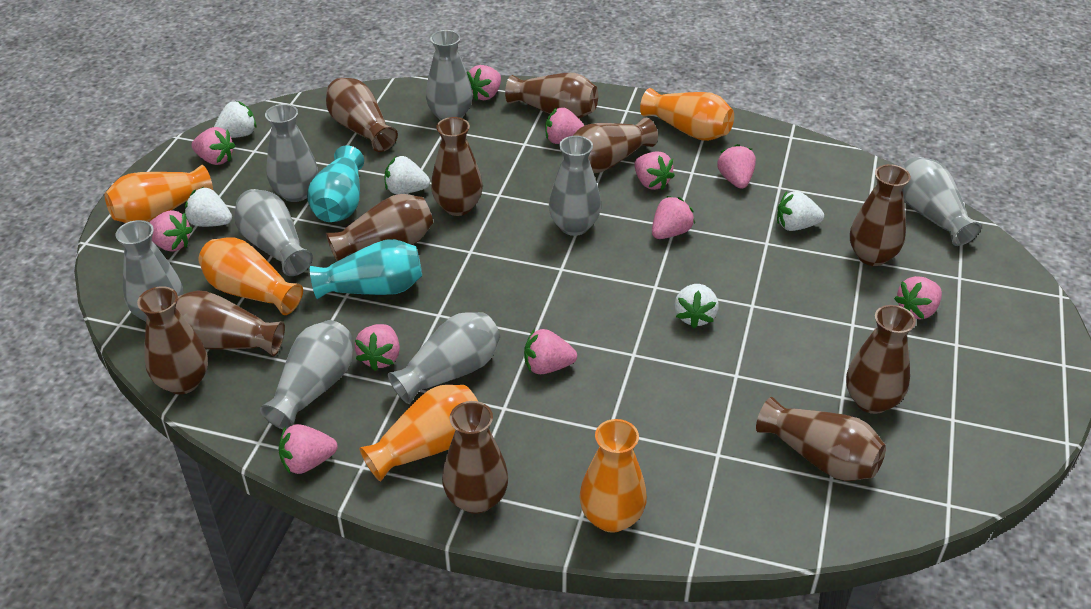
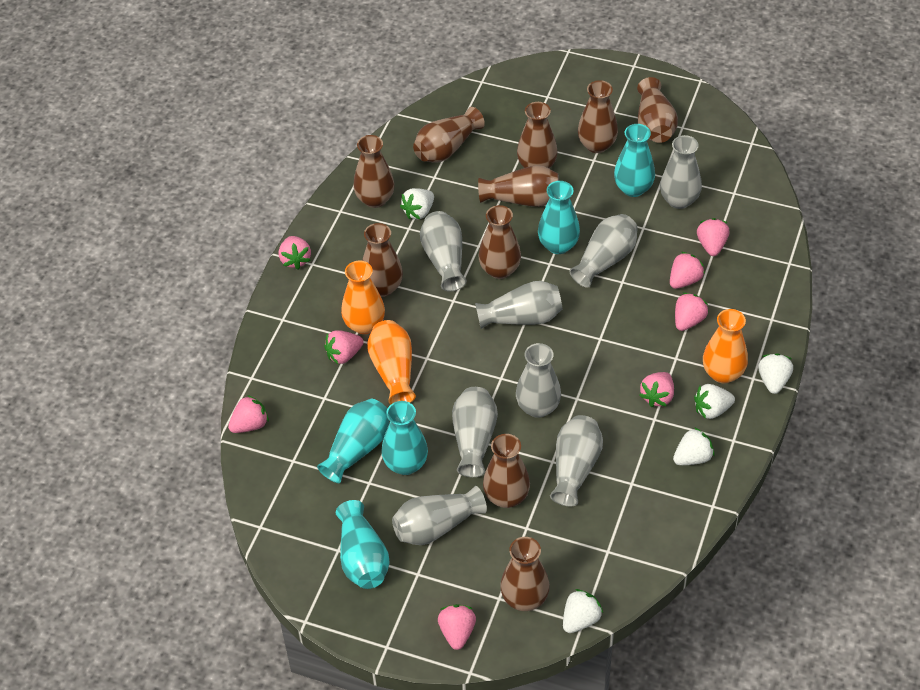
brown vase: 11 -> 10
orange vase: 5 -> 3
pink strawberry: 11 -> 8
turquoise vase: 2 -> 5

